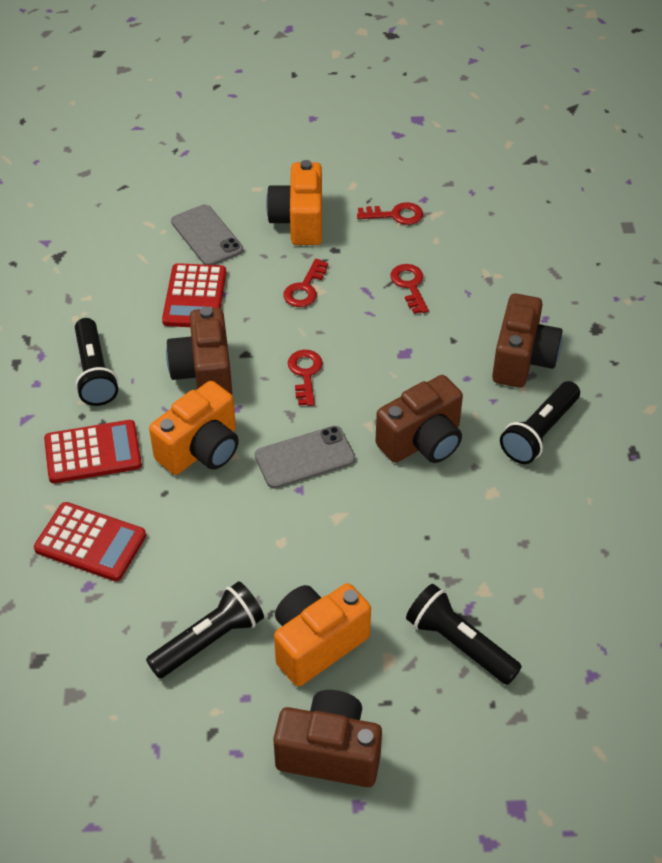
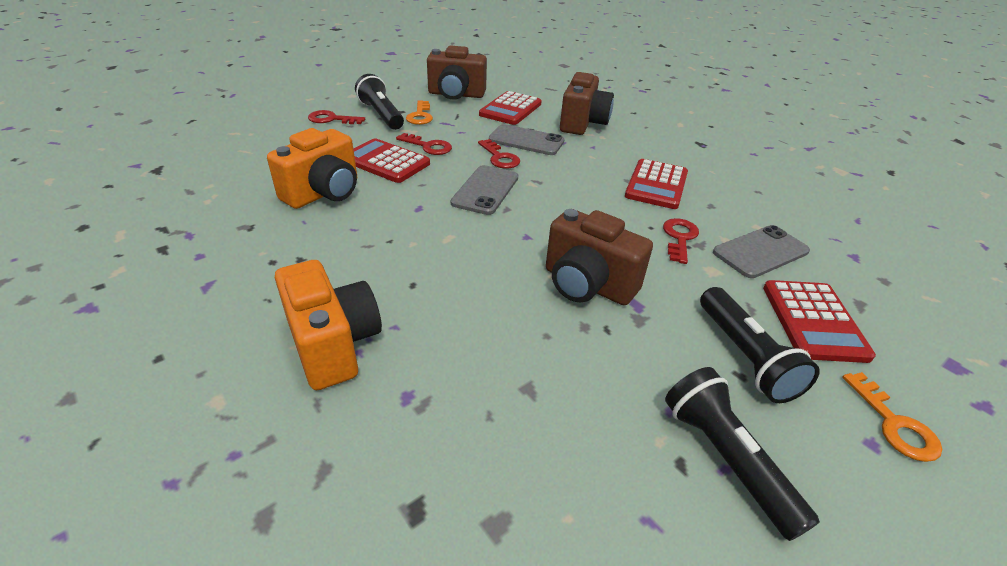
black flashlight: 4 -> 3
brown camera: 4 -> 3
grey phone: 2 -> 3
orange camera: 3 -> 2
orange key: 0 -> 2
red calculator: 3 -> 4

